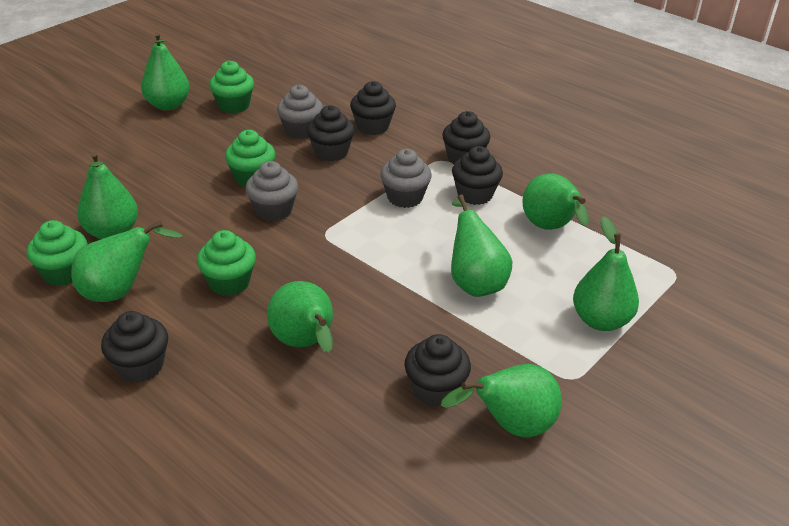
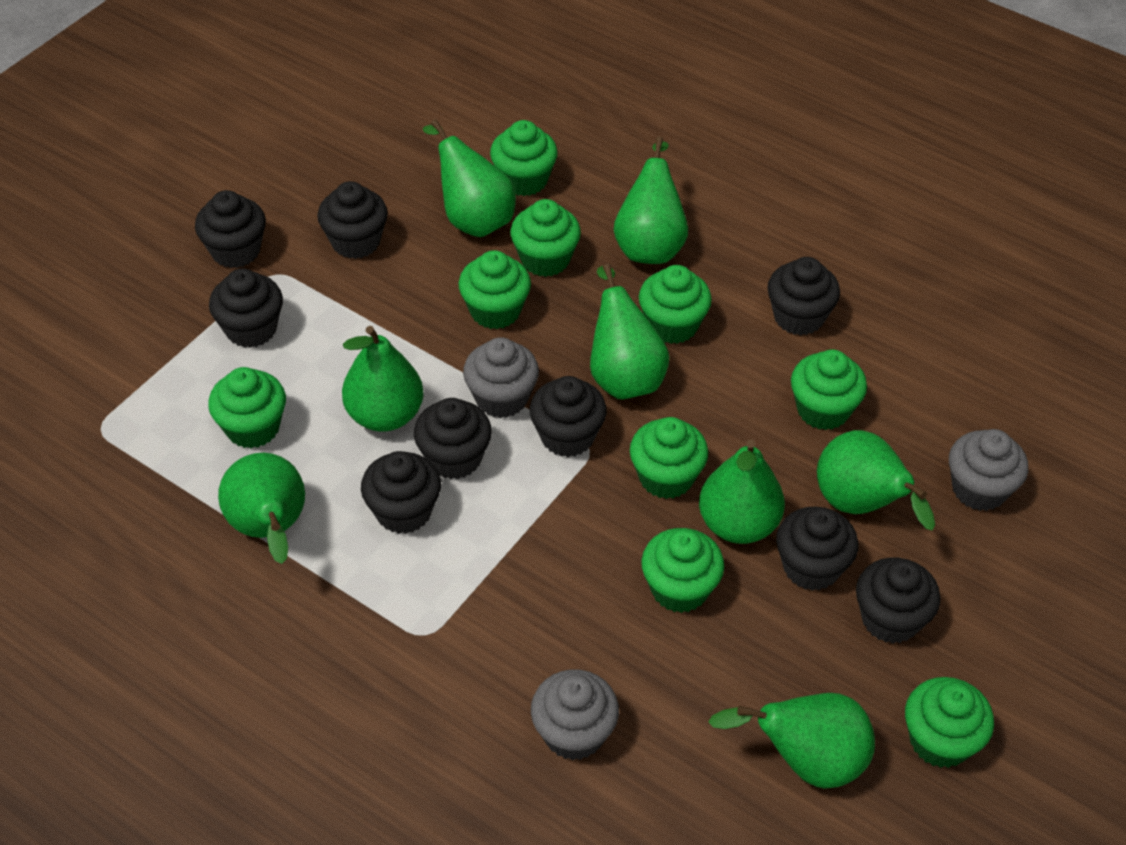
black cupcake: 6 -> 9
green cupcake: 4 -> 9

